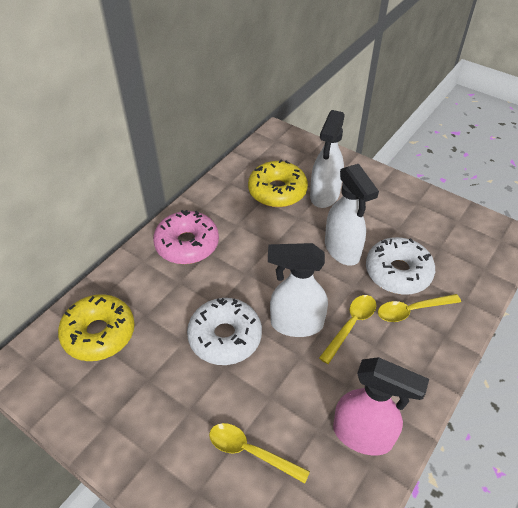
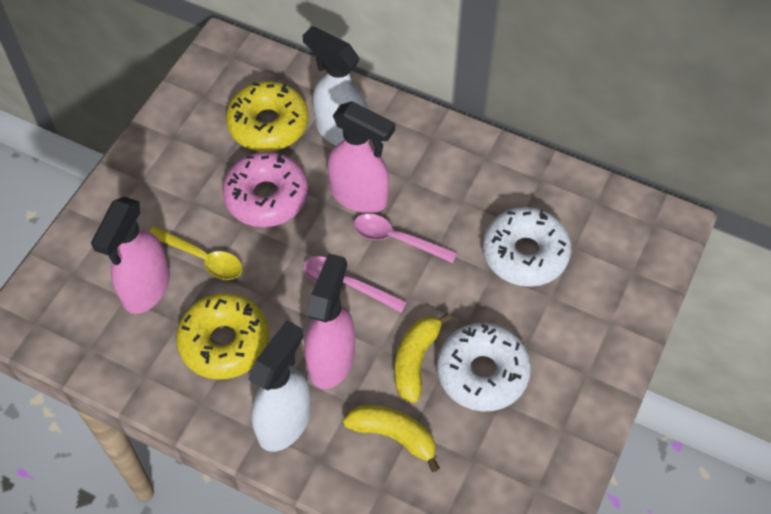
pink spoon: 0 -> 2
pink spray bottle: 1 -> 3
white spray bottle: 3 -> 2
yellow banana: 0 -> 2
yellow spoon: 3 -> 1

